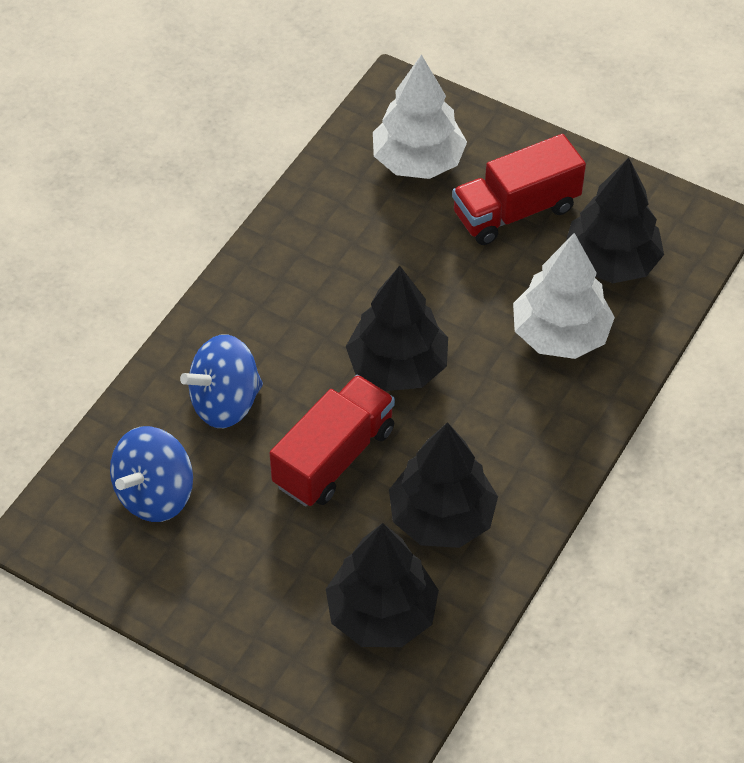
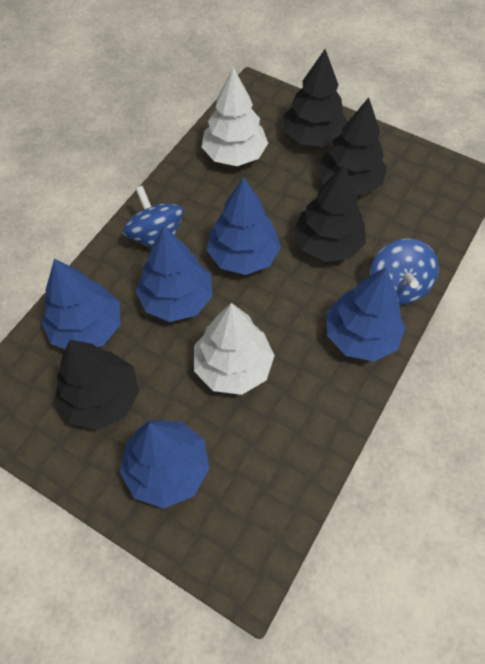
blue tree: 0 -> 5
red truck: 2 -> 0

